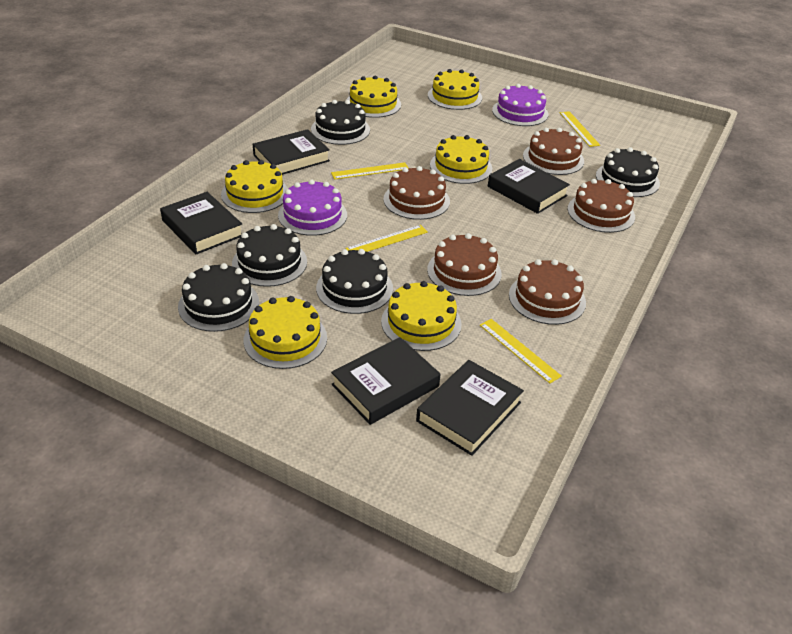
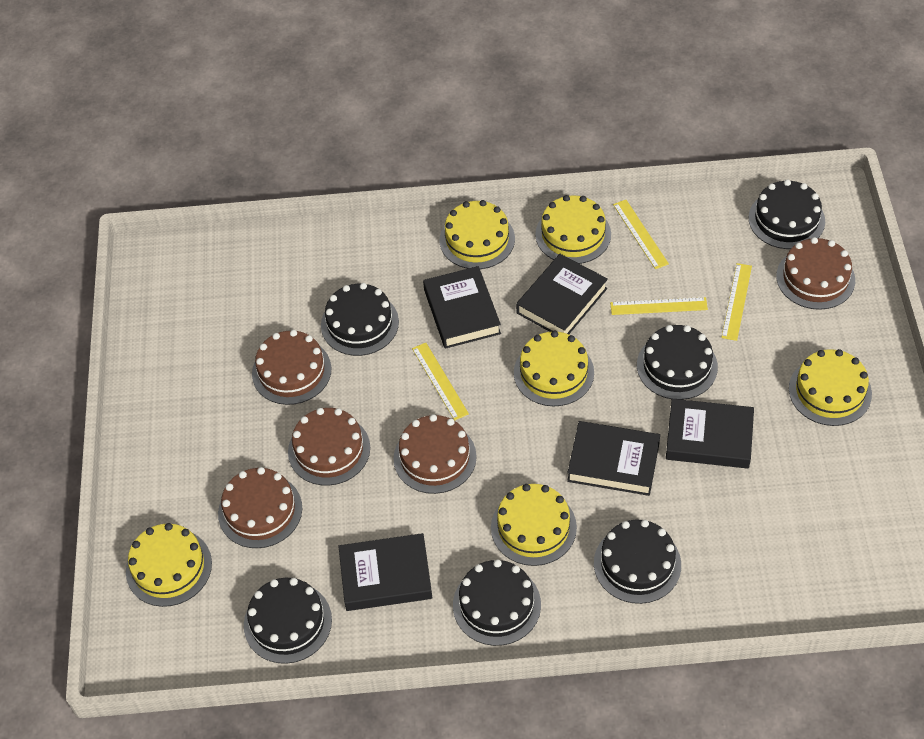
black cake: 5 -> 6
purple cake: 2 -> 0

